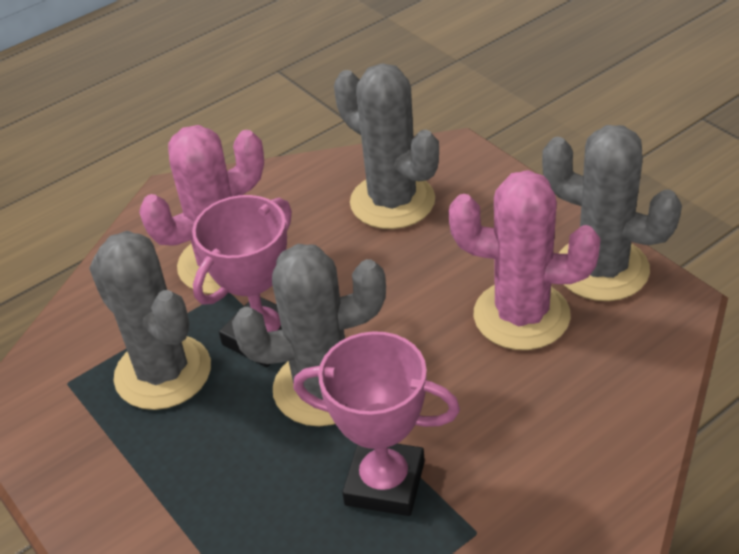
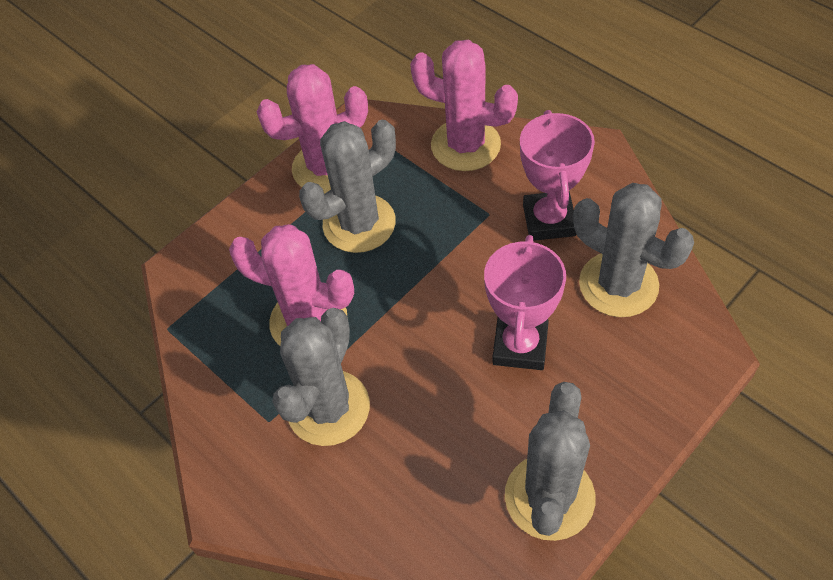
pink cactus: 2 -> 3

